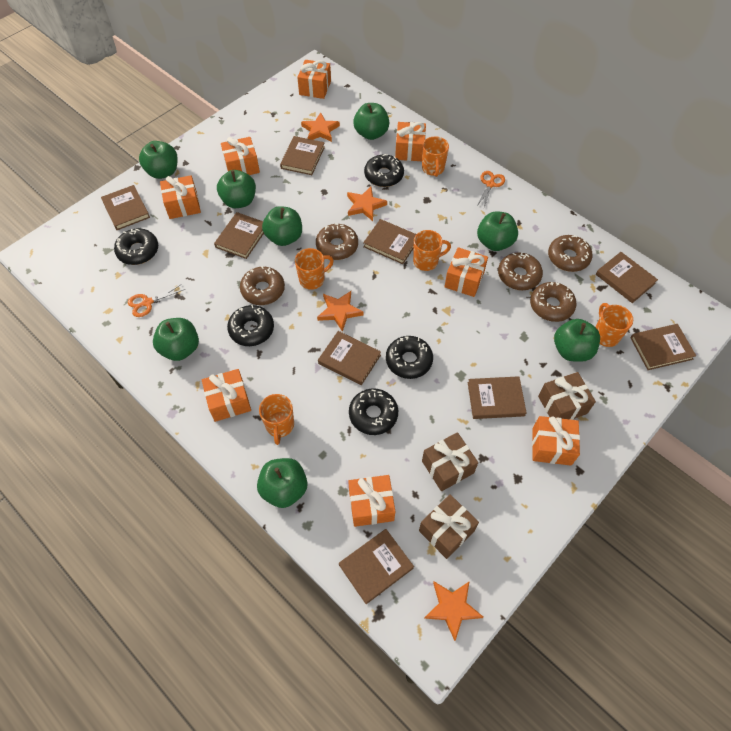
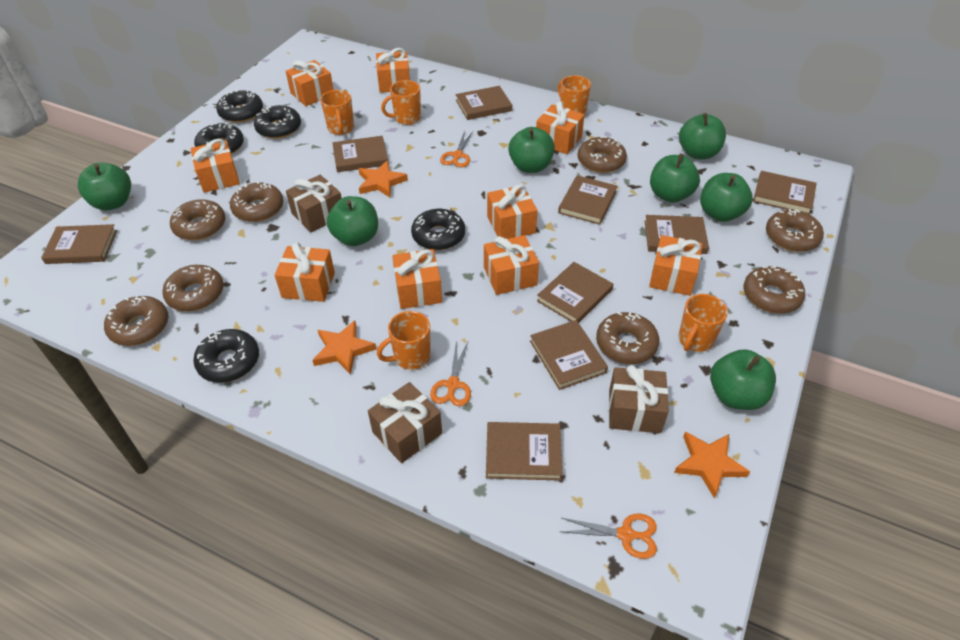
brown donut: 5 -> 8
green apple: 8 -> 7
orange gift: 8 -> 9
orange scissors: 2 -> 3
orange star: 4 -> 3

